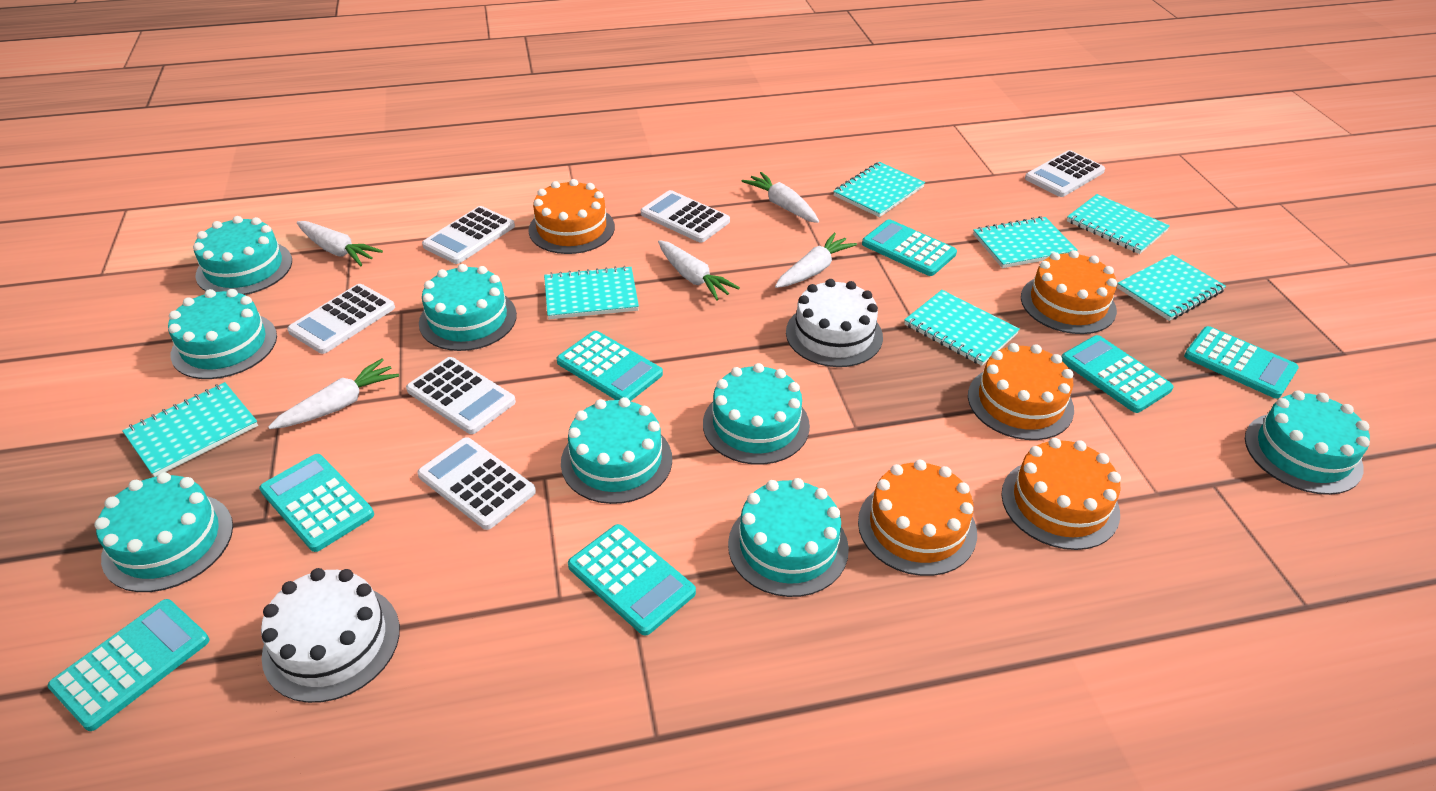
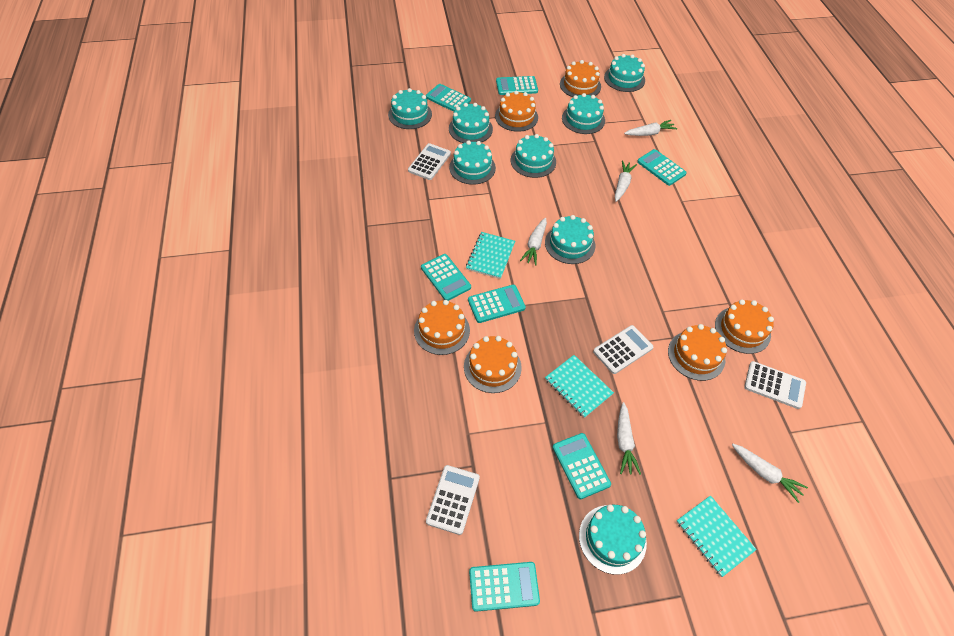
orange cake: 5 -> 6
turquoise notebook: 7 -> 3
white cake: 2 -> 0
white calculator: 6 -> 4

